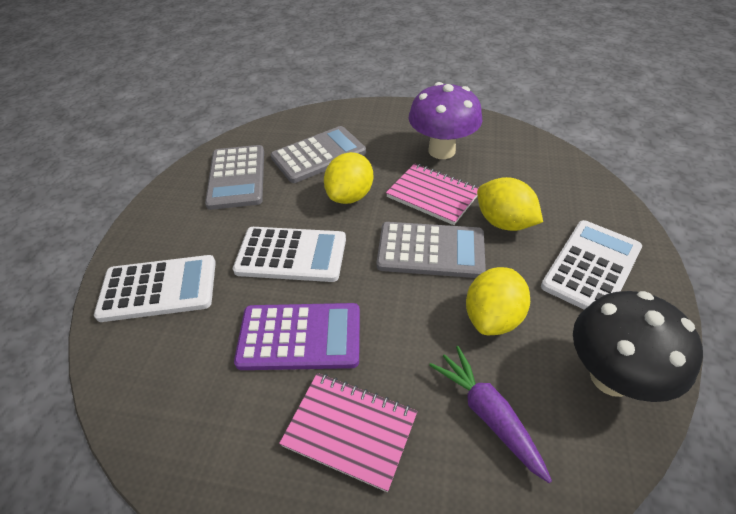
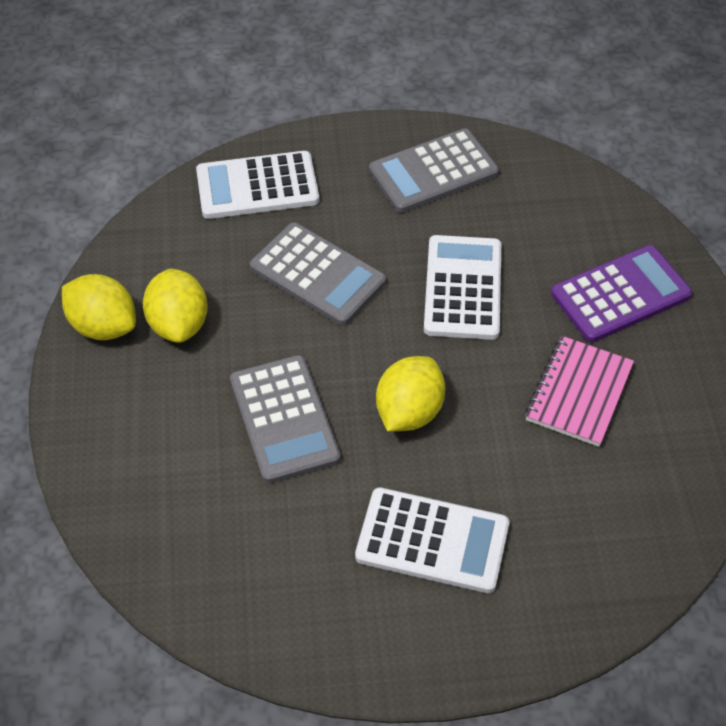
black mushroom: 1 -> 0
pink notebook: 2 -> 1
purple carrot: 1 -> 0
purple mushroom: 1 -> 0

